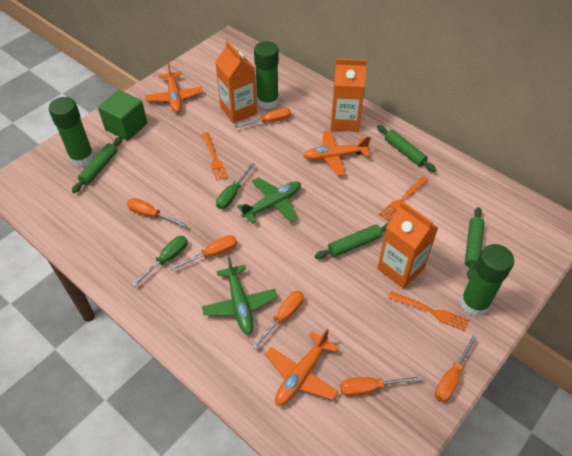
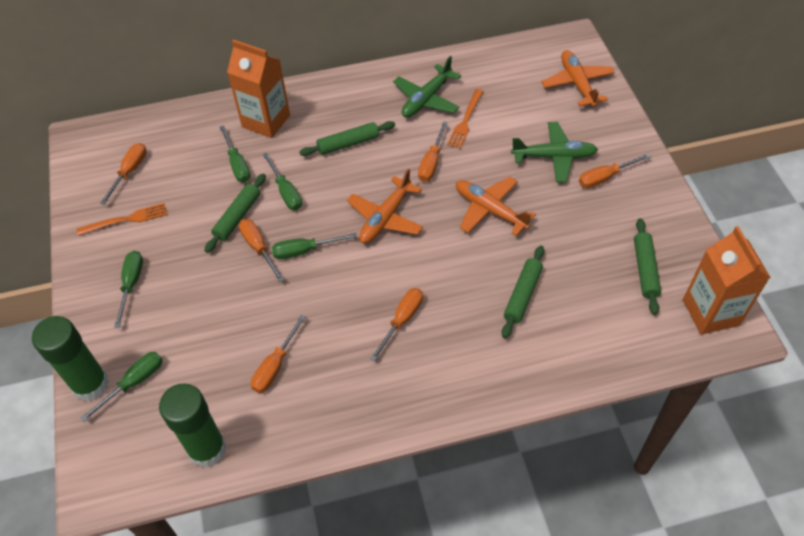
green cube: 1 -> 0
green glue stick: 3 -> 2
green screwdriver: 2 -> 5
orange carton: 3 -> 2
orange fork: 3 -> 2

